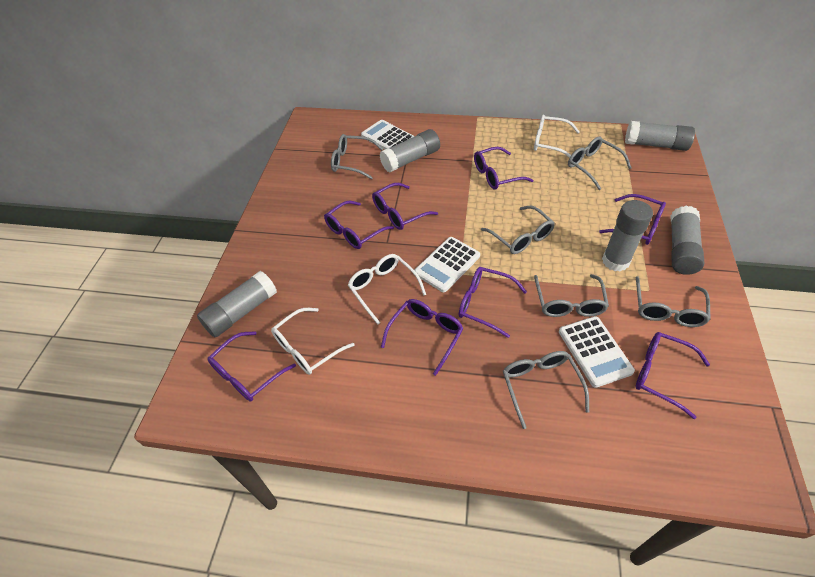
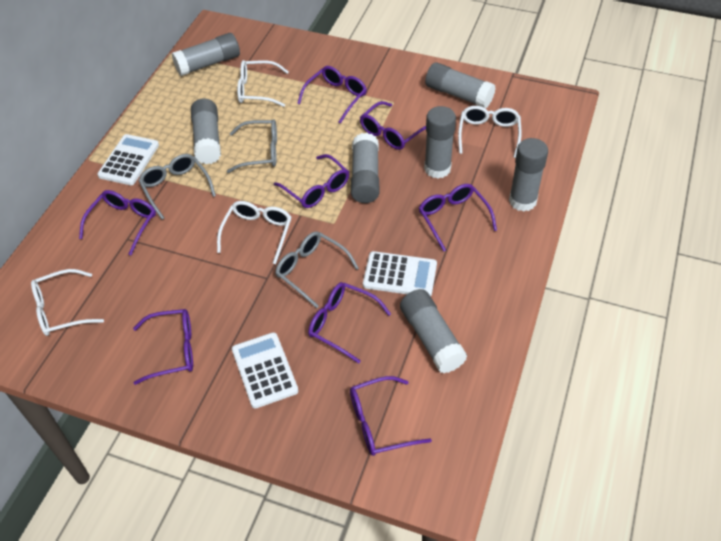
grey glasses: 6 -> 3
grey glue stick: 5 -> 7
white glasses: 3 -> 4

